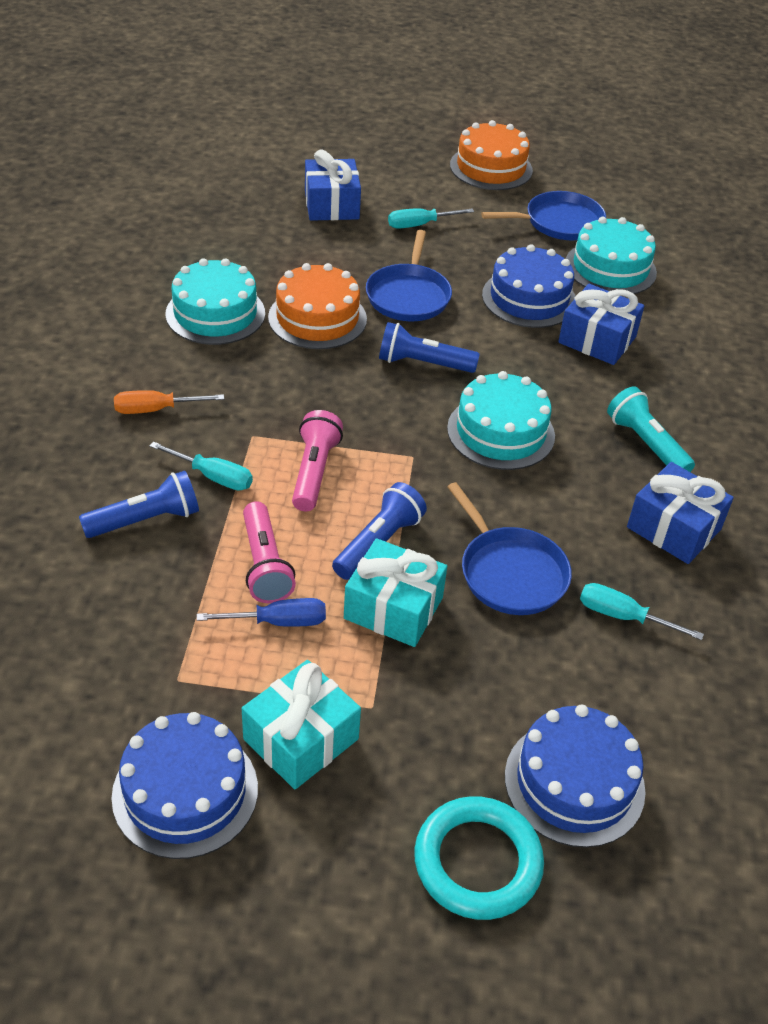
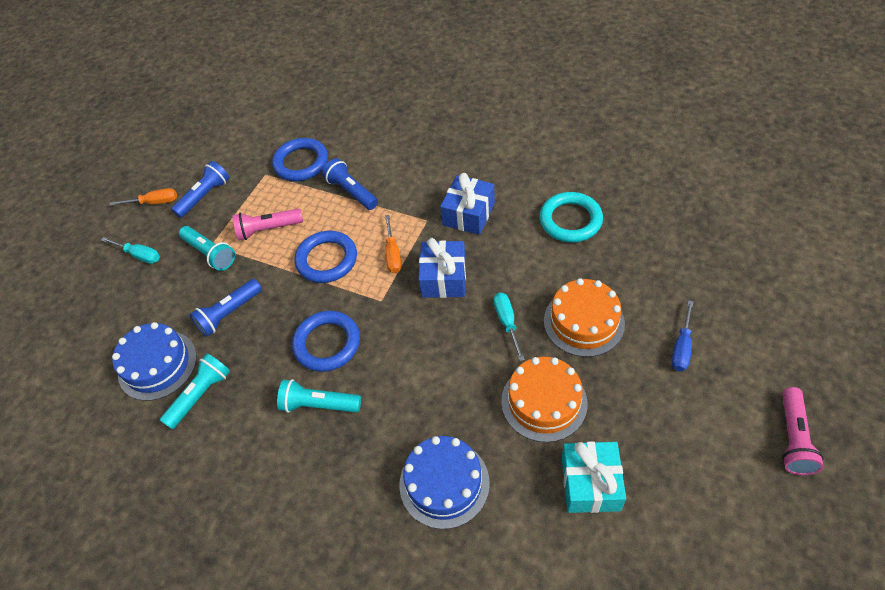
blue cake: 3 -> 2
blue gift: 3 -> 2
blue pan: 3 -> 0
blue ring: 0 -> 3
orange screwdriver: 1 -> 2
turquoise cake: 3 -> 0
turquoise flashlight: 1 -> 3
turquoise gift: 2 -> 1
turquoise screwdriver: 3 -> 2

